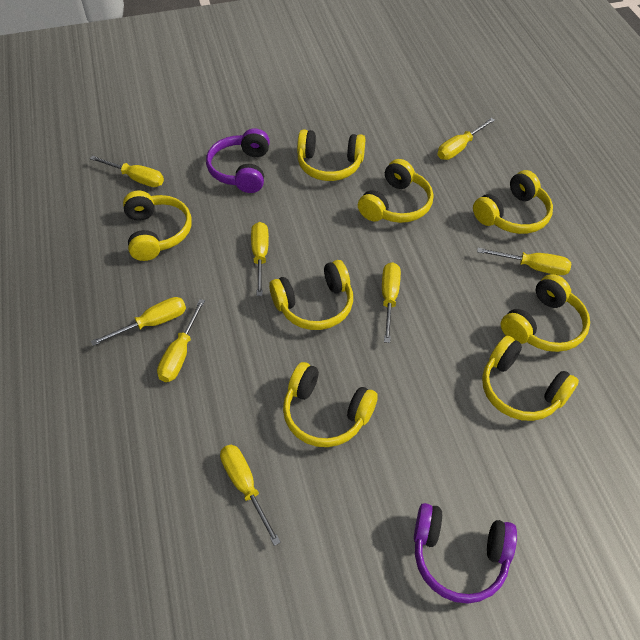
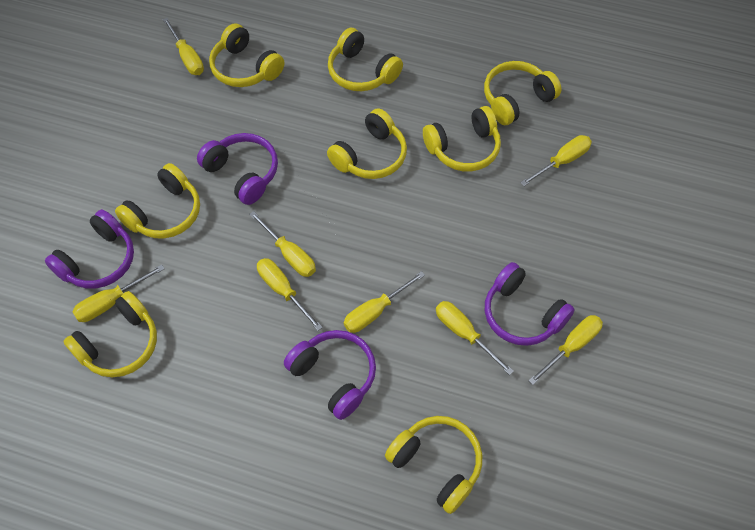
purple headphones: 2 -> 4

